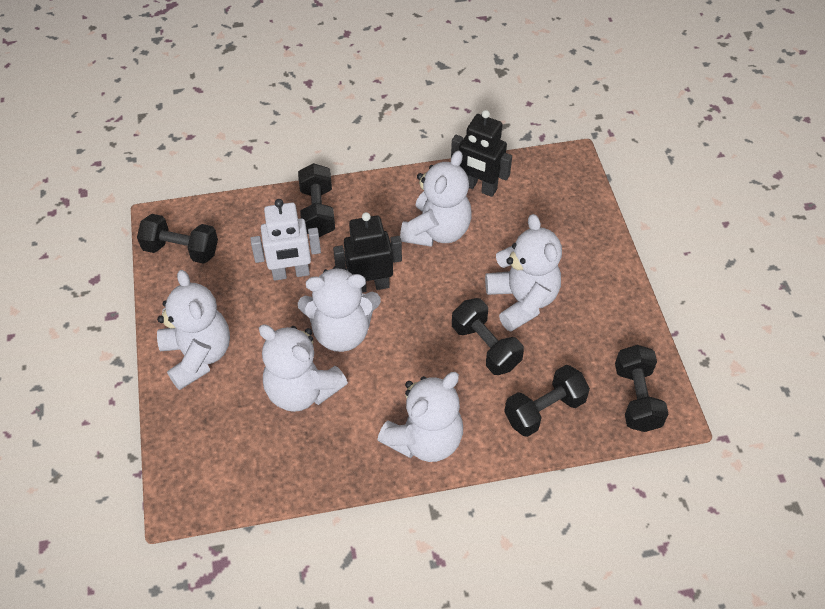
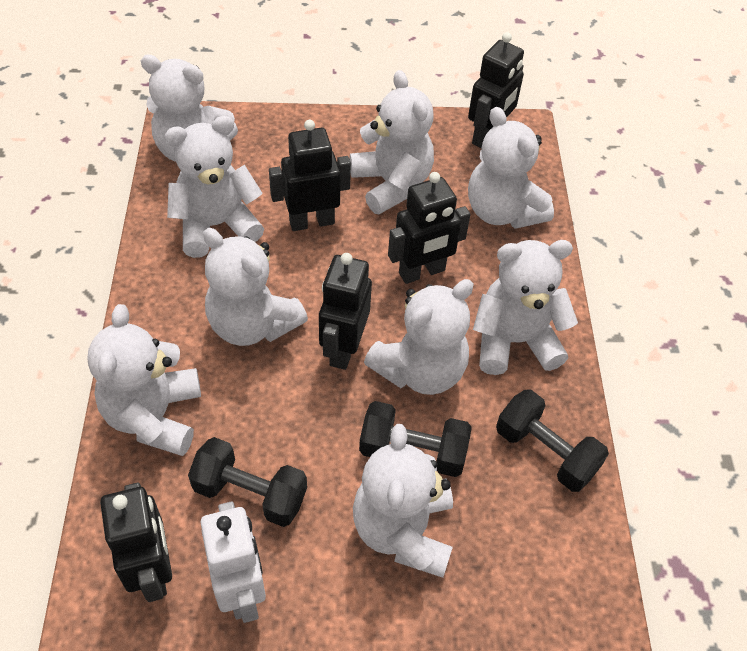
black dumbbell: 5 -> 3
black robot: 2 -> 5
white teddy bear: 6 -> 9

